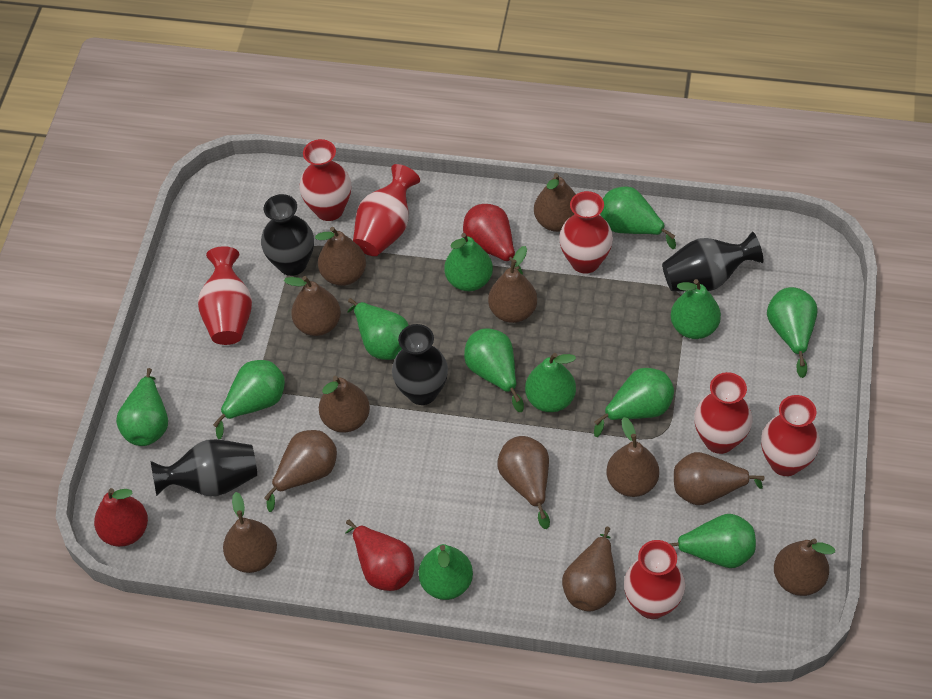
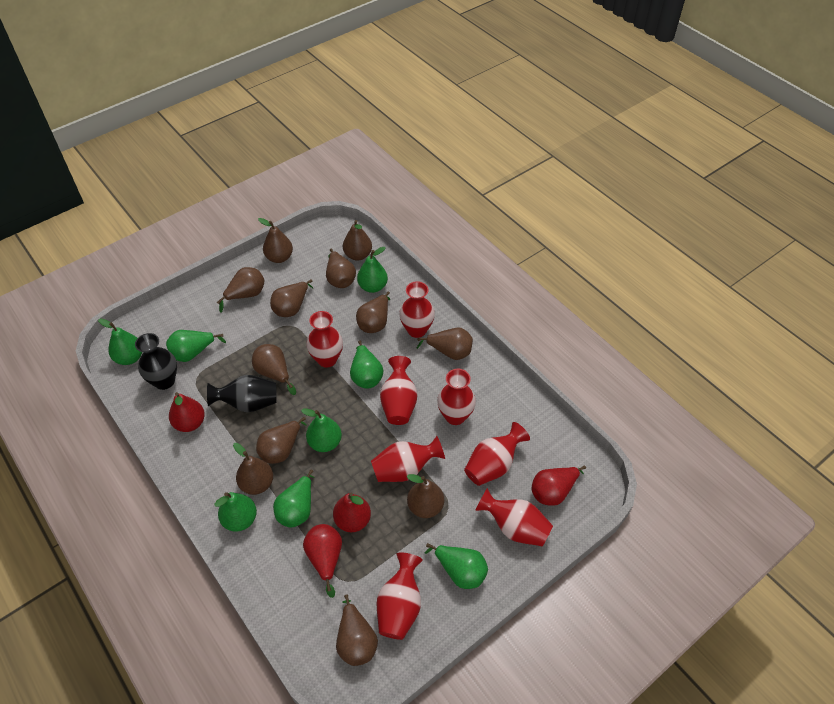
black vase: 4 -> 2
green pear: 12 -> 8
red pear: 3 -> 4
red vase: 7 -> 8

